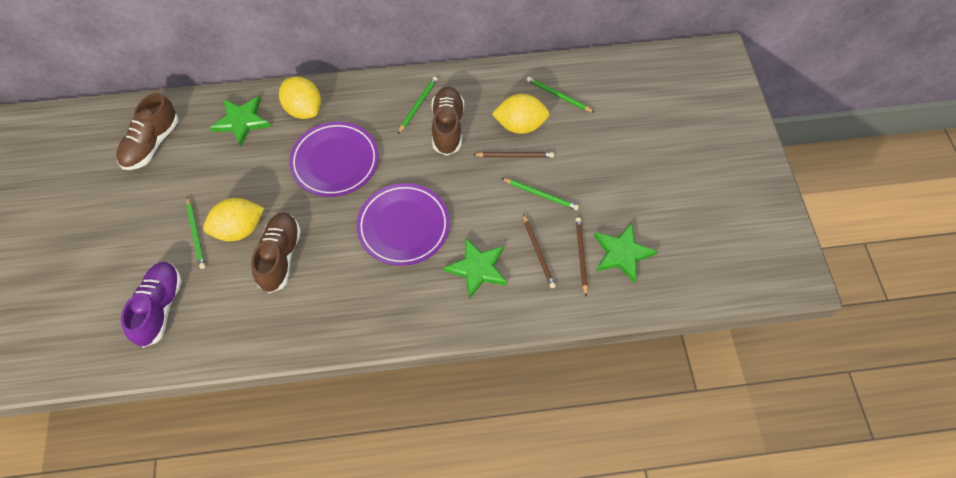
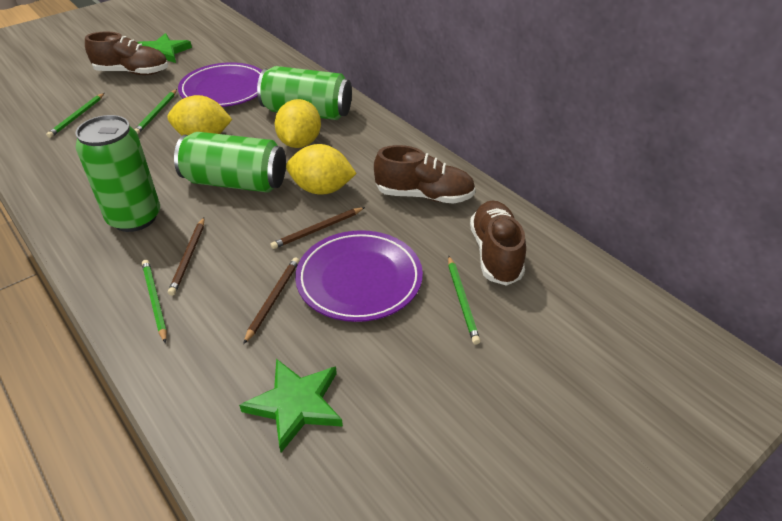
green can: 0 -> 3
green star: 3 -> 2
purple shoe: 1 -> 0

